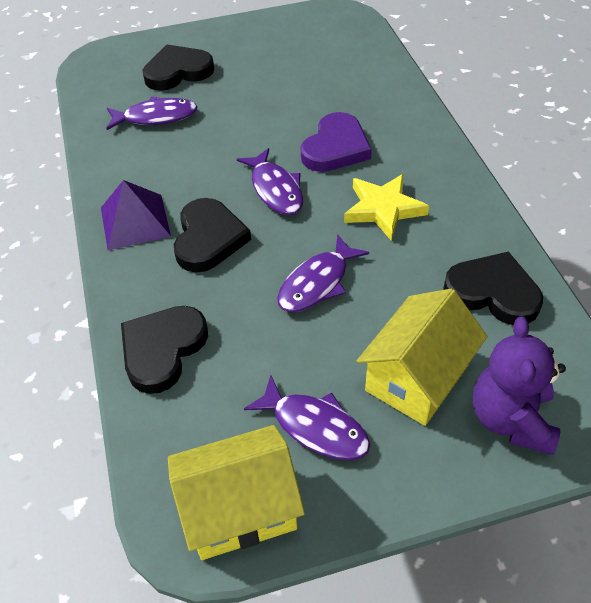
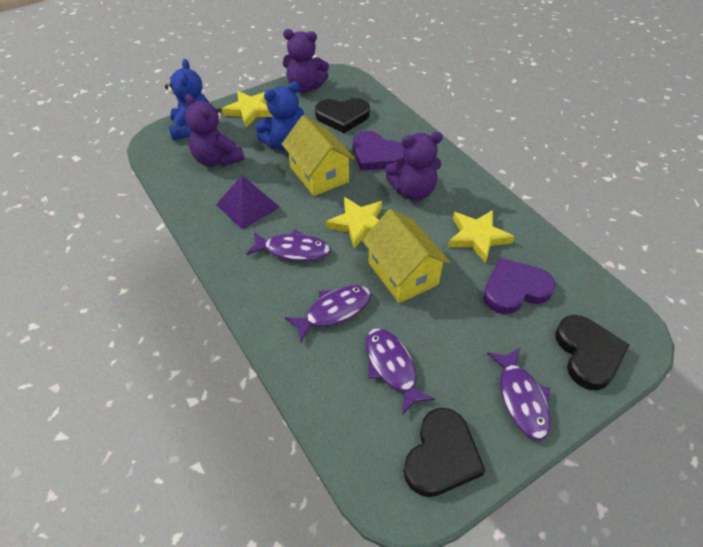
black heart: 4 -> 3
blue teddy bear: 0 -> 2
purple heart: 1 -> 2
purple teddy bear: 1 -> 3
yellow star: 1 -> 3

